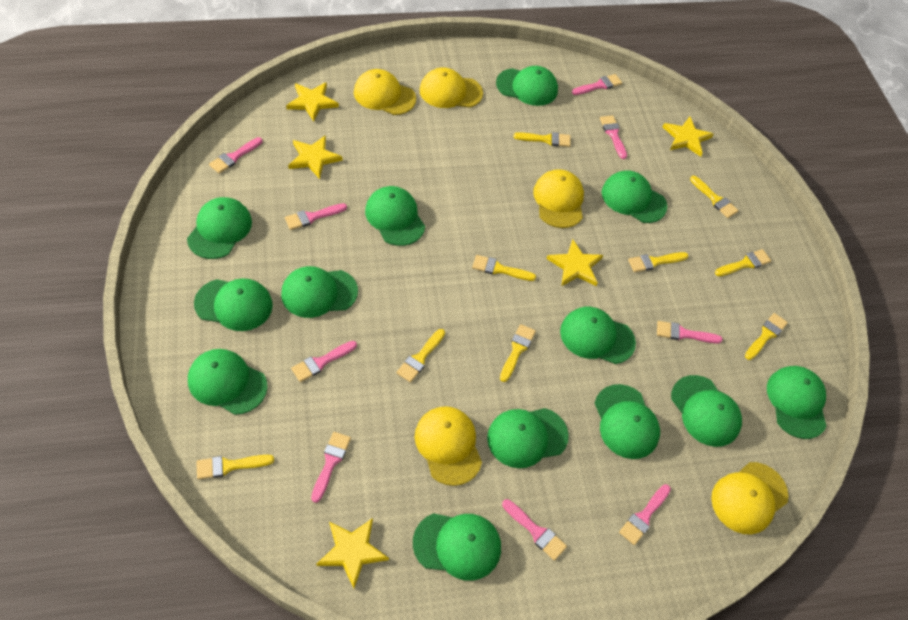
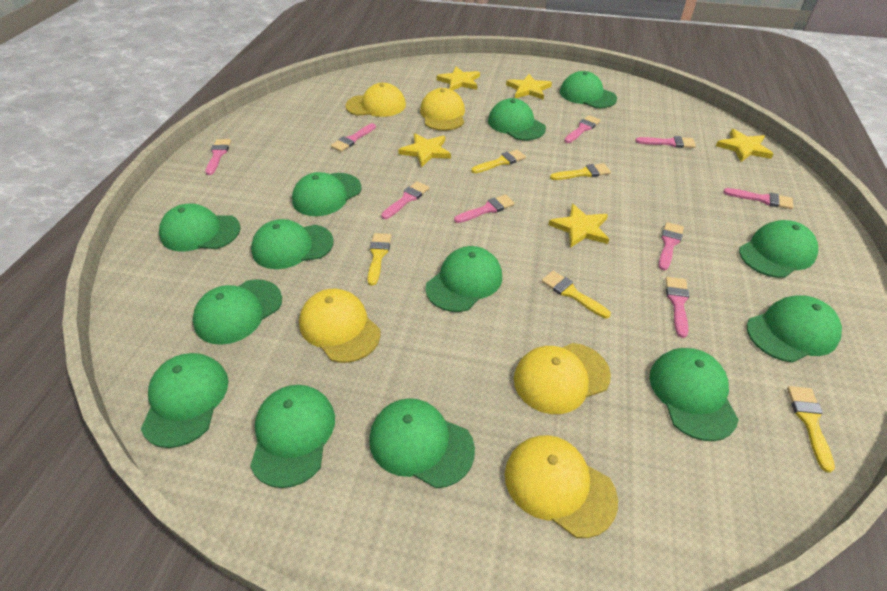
yellow brush: 9 -> 5

